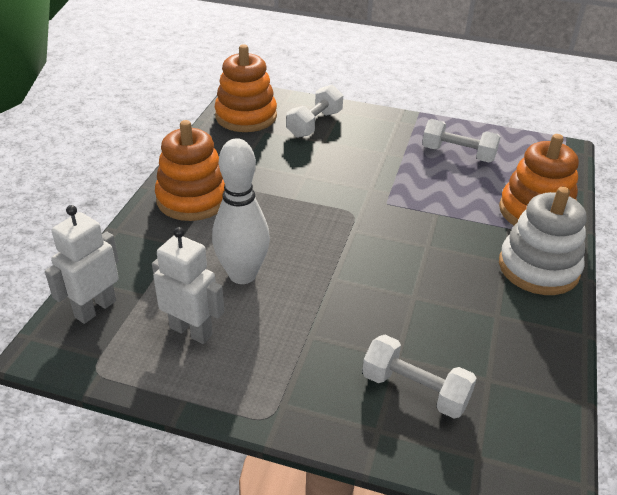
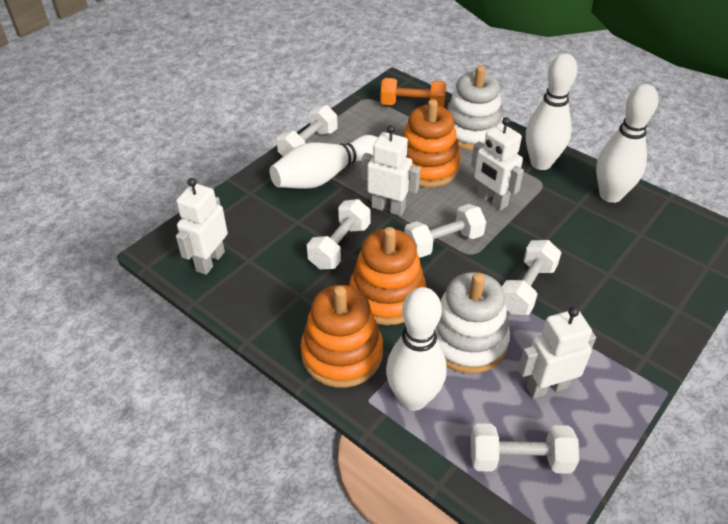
orange dumbbell: 0 -> 1
white bowling pin: 1 -> 4
white dumbbell: 3 -> 5
white robot: 2 -> 4
white stacking toy: 1 -> 2

